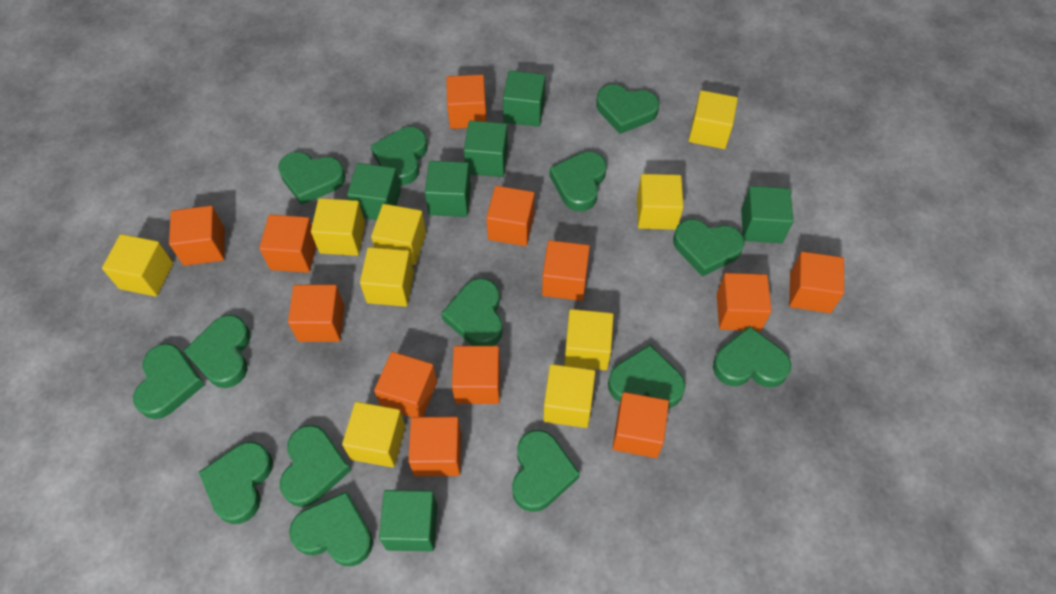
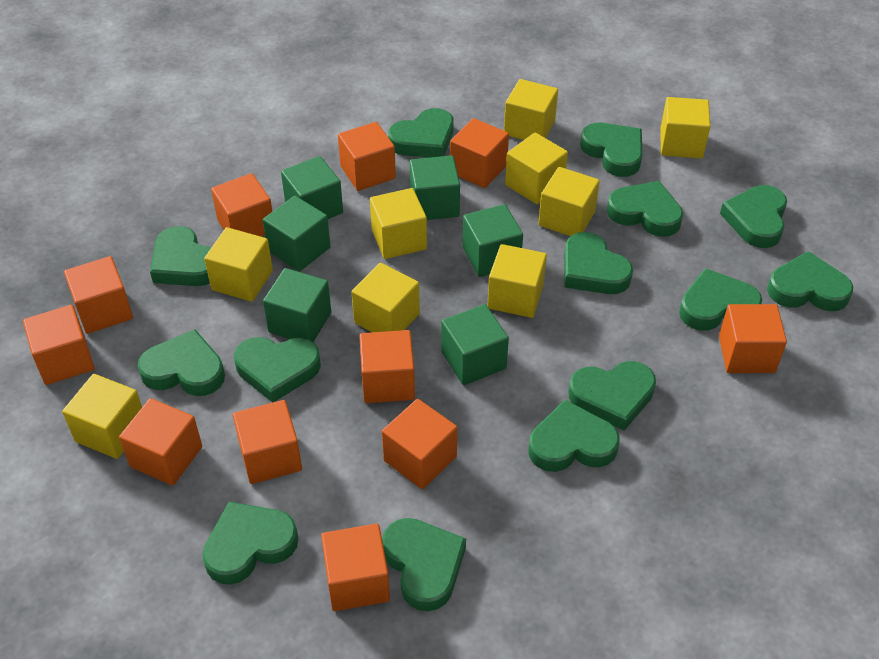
orange cube: 12 -> 11

